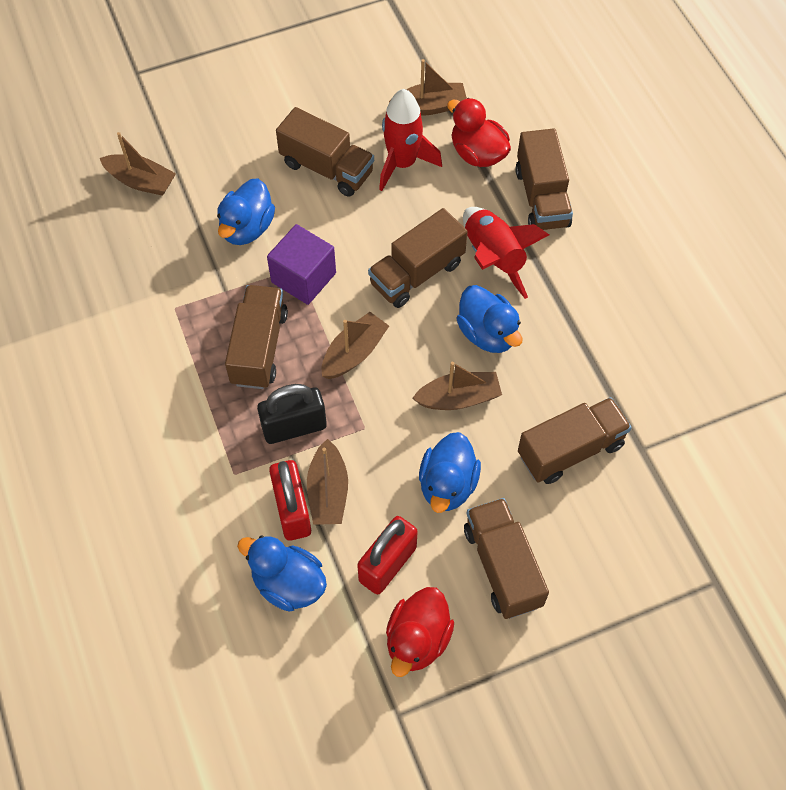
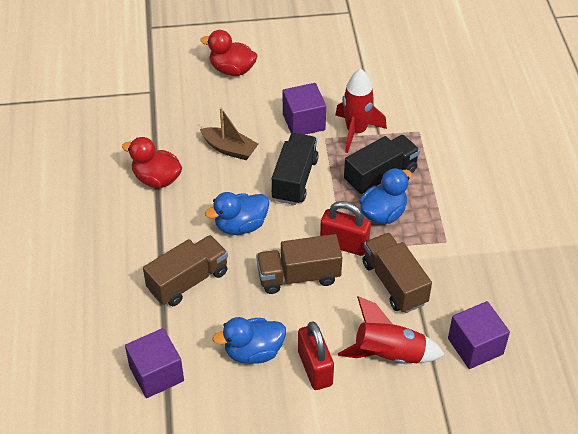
black padlock: 1 -> 0
black truck: 0 -> 2
blue duck: 4 -> 3
brown boat: 5 -> 1
brown truck: 6 -> 3
purple cube: 1 -> 3

